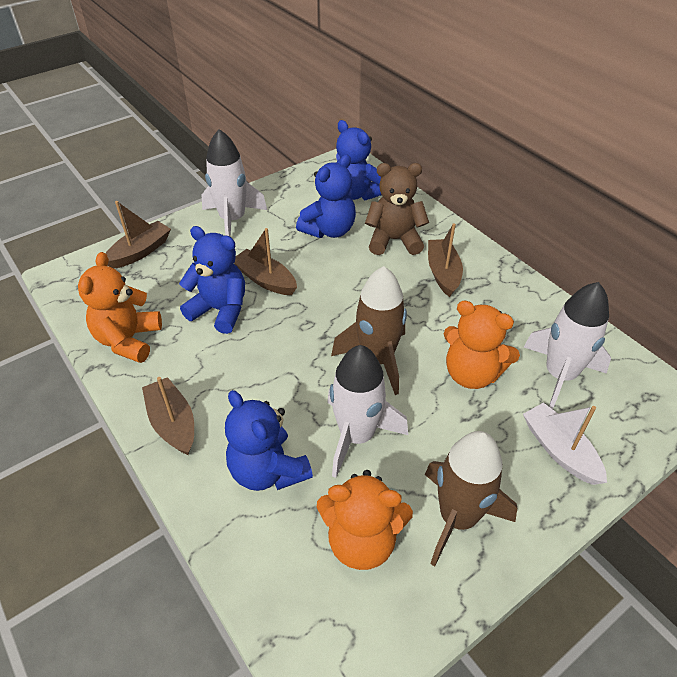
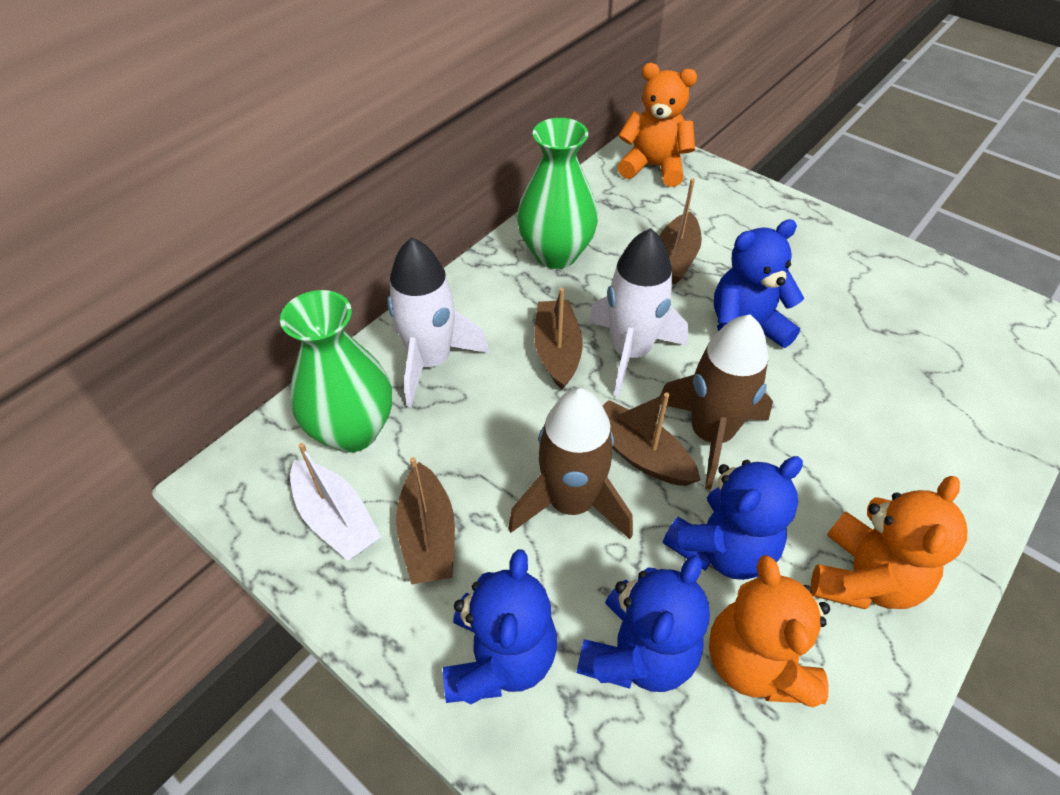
brown teddy bear: 1 -> 0
green vase: 0 -> 2
white rocket: 3 -> 2

